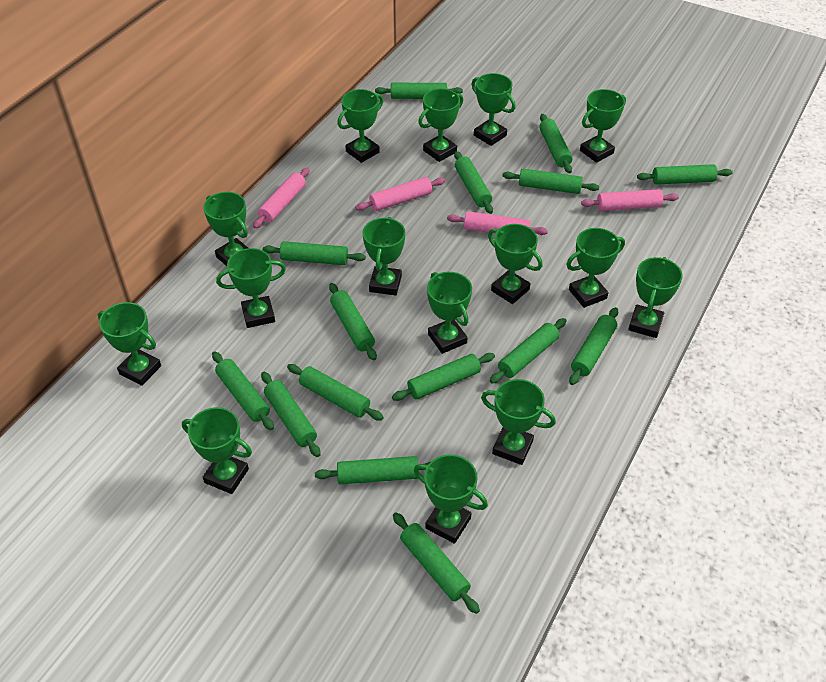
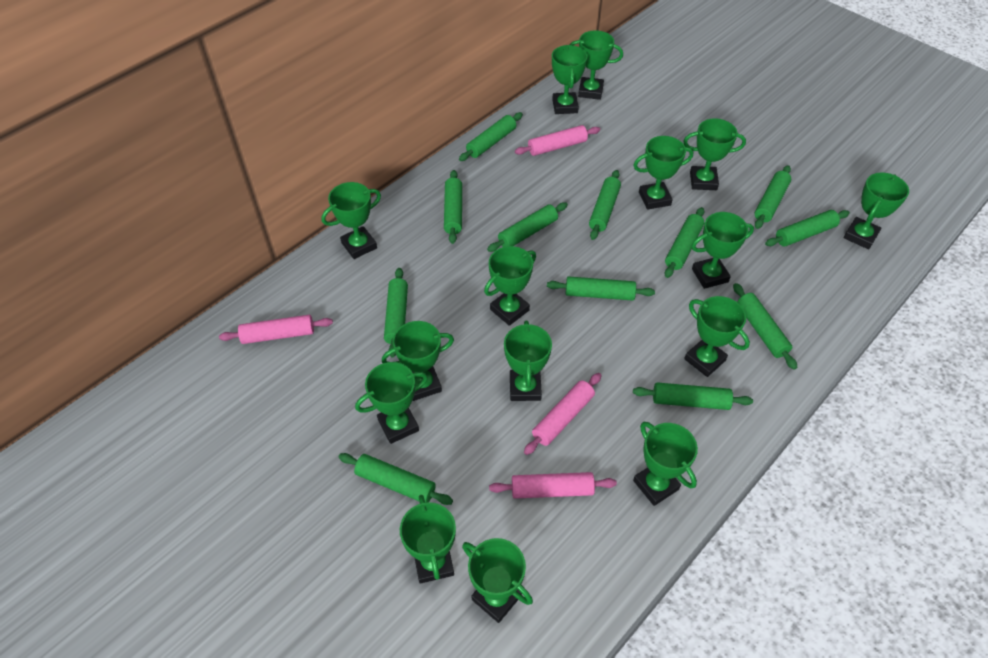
green rolling pin: 15 -> 12

